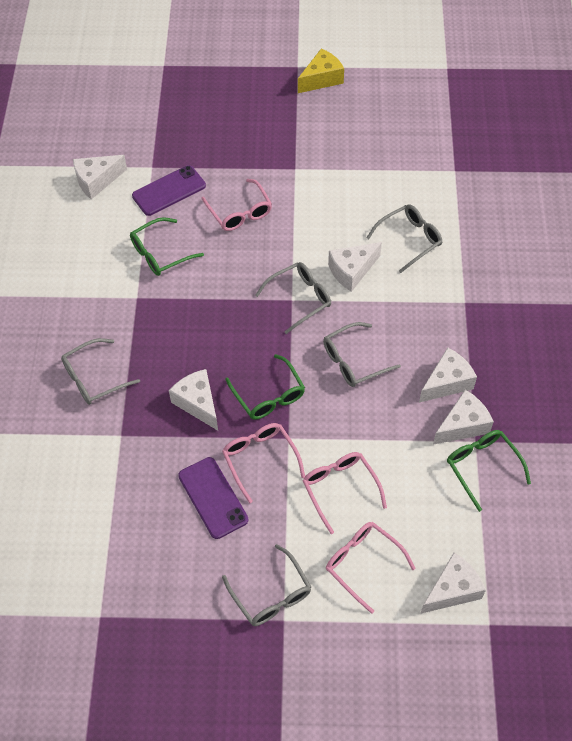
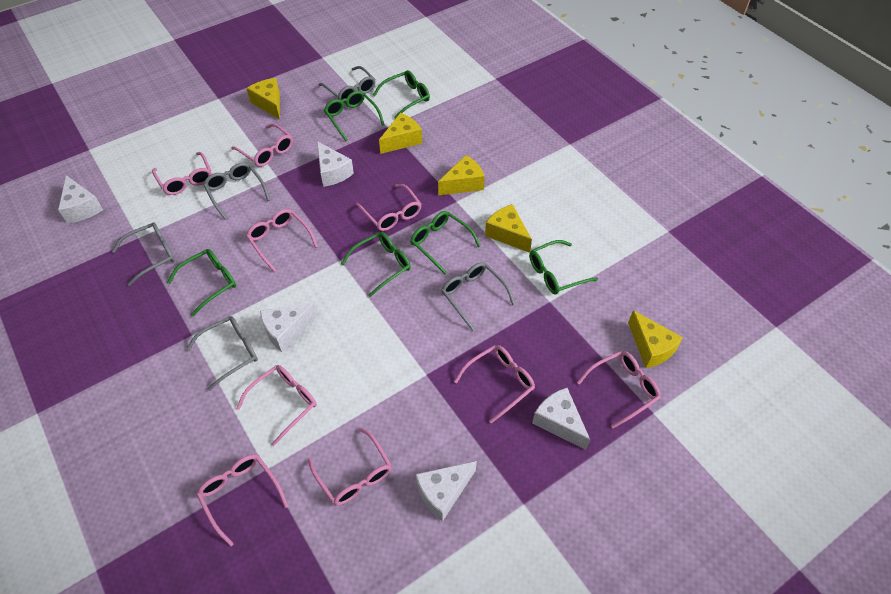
green glasses: 3 -> 6
pink glasses: 4 -> 9
purple phone: 2 -> 0
white cheese: 6 -> 5
yellow cheese: 1 -> 5

